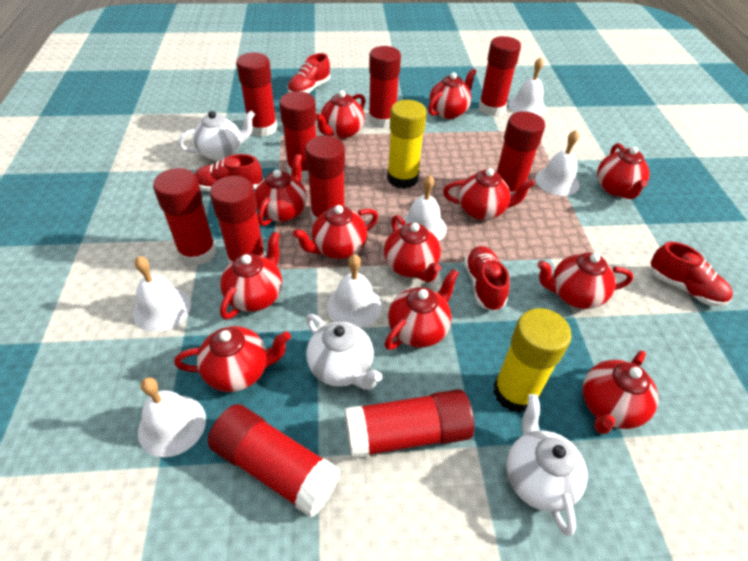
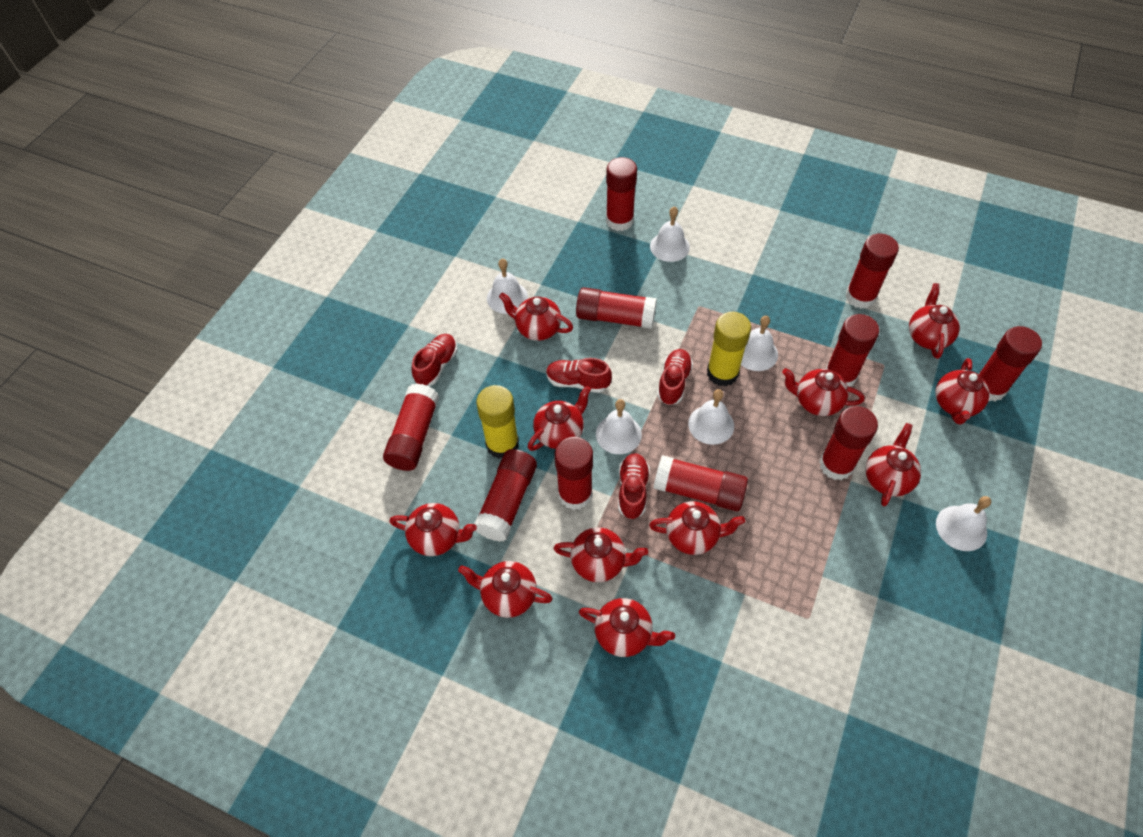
red teapot: 12 -> 11
white teapot: 3 -> 0

